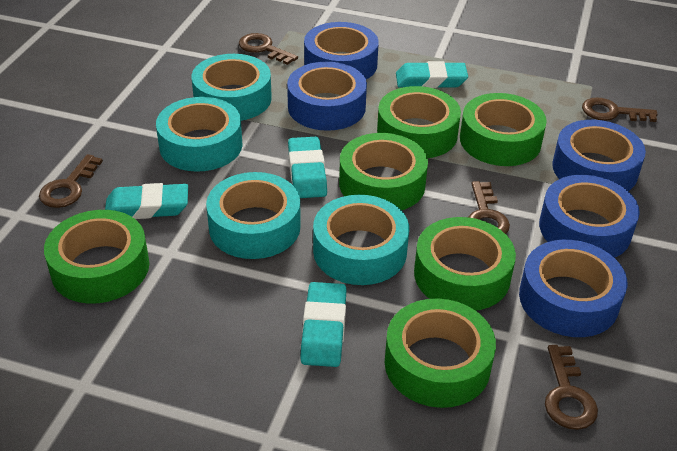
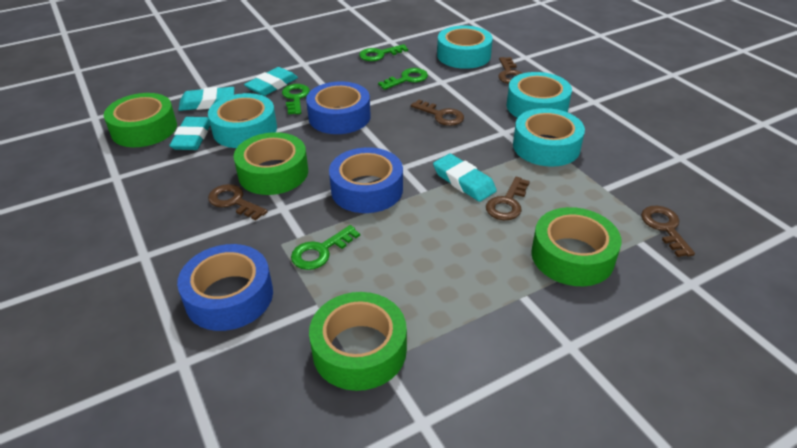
blue tape: 5 -> 3
green key: 0 -> 4
green tape: 6 -> 4

